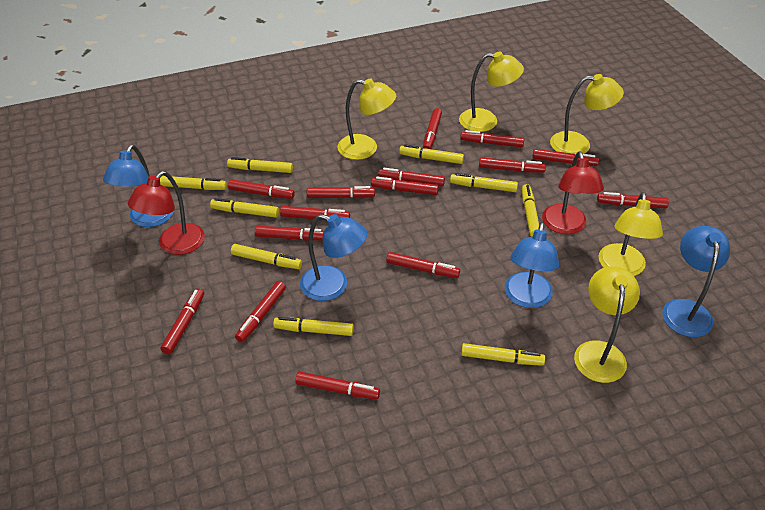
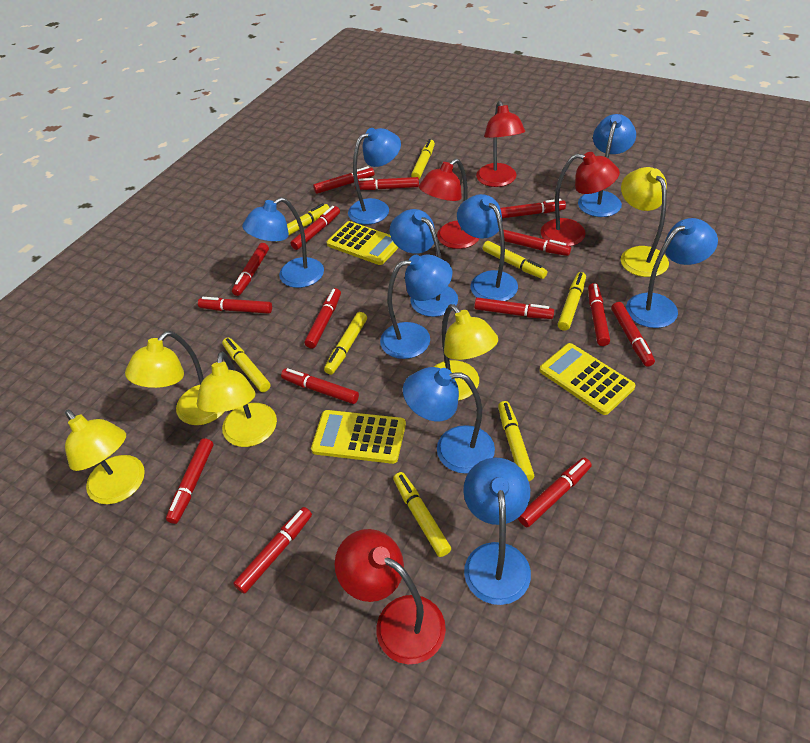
blue lamp: 4 -> 9
red lamp: 2 -> 4
yellow calculator: 0 -> 3
yellow marker: 9 -> 8

